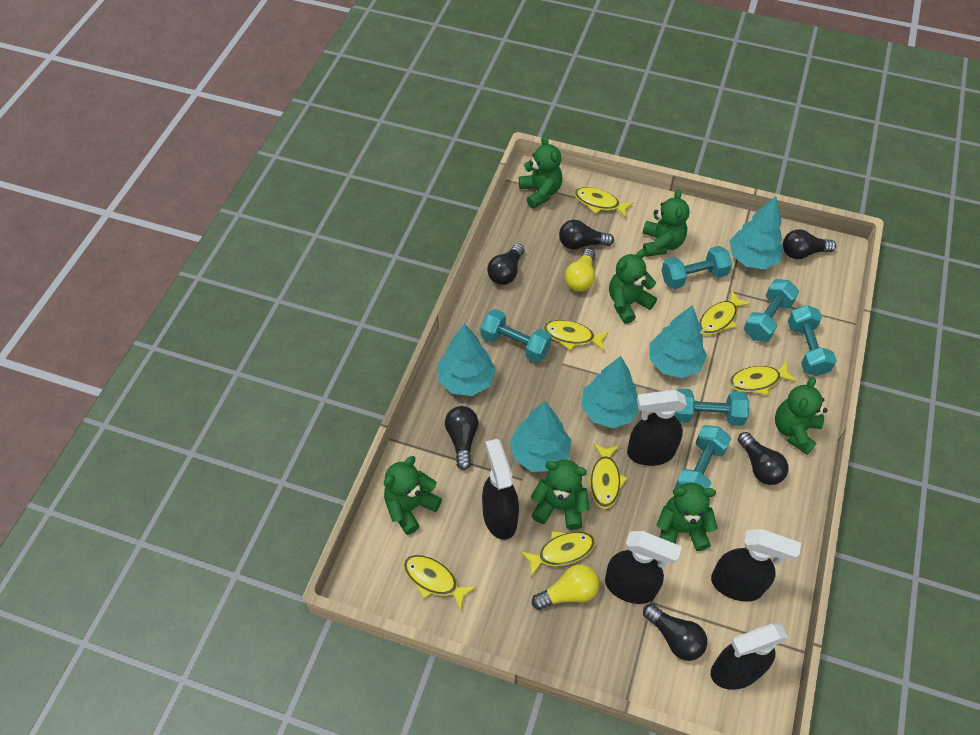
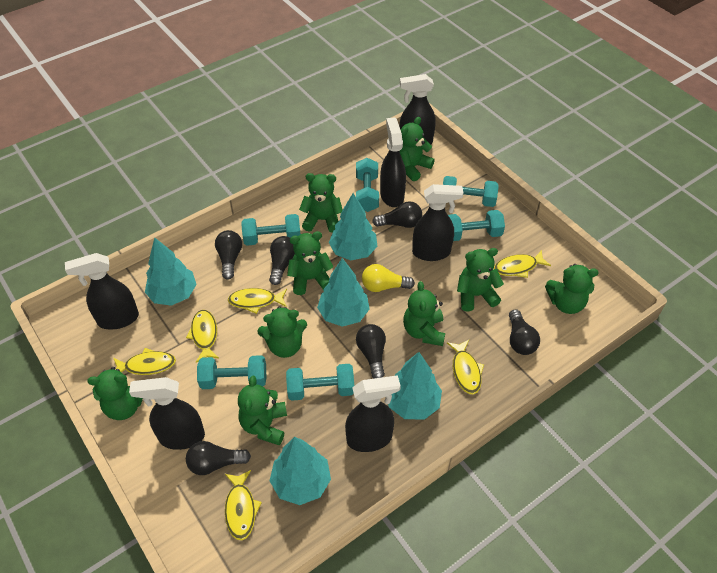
black spray bottle: 5 -> 6
green teddy bear: 7 -> 9
yellow fish: 7 -> 6
yellow light bulb: 2 -> 1

